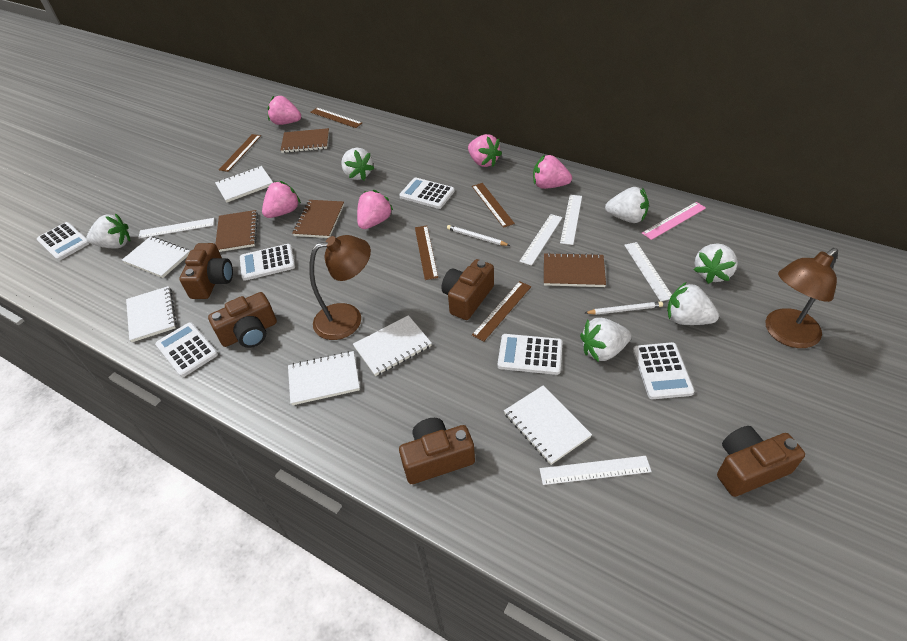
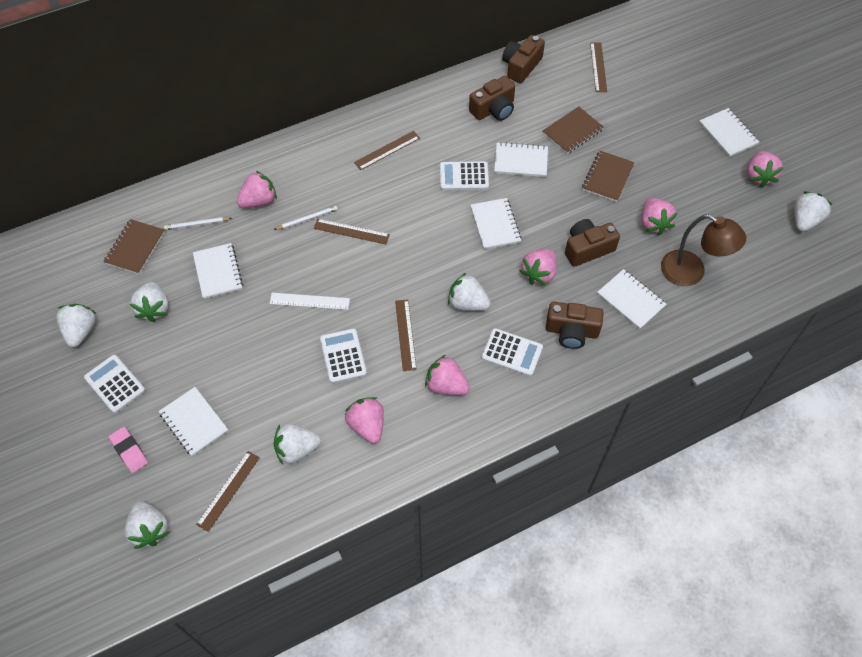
brown camera: 5 -> 4
brown lamp: 2 -> 1
brown notebook: 4 -> 3
pink eraser: 0 -> 1
pink ruler: 1 -> 0
pink strawberry: 5 -> 6
white calculator: 6 -> 4
white ruler: 5 -> 1

